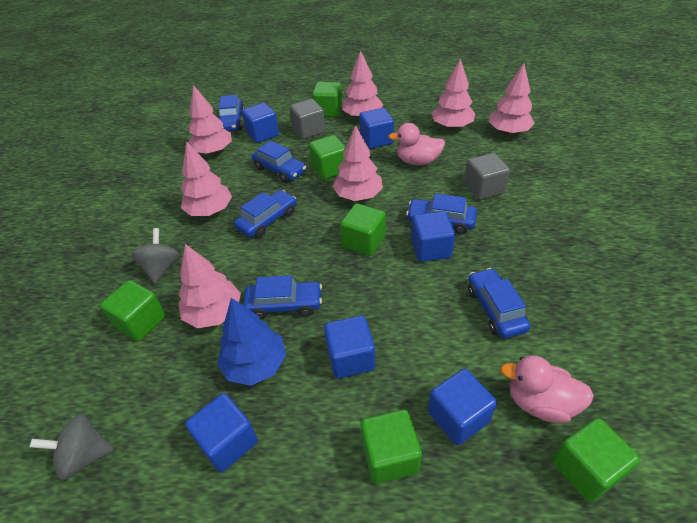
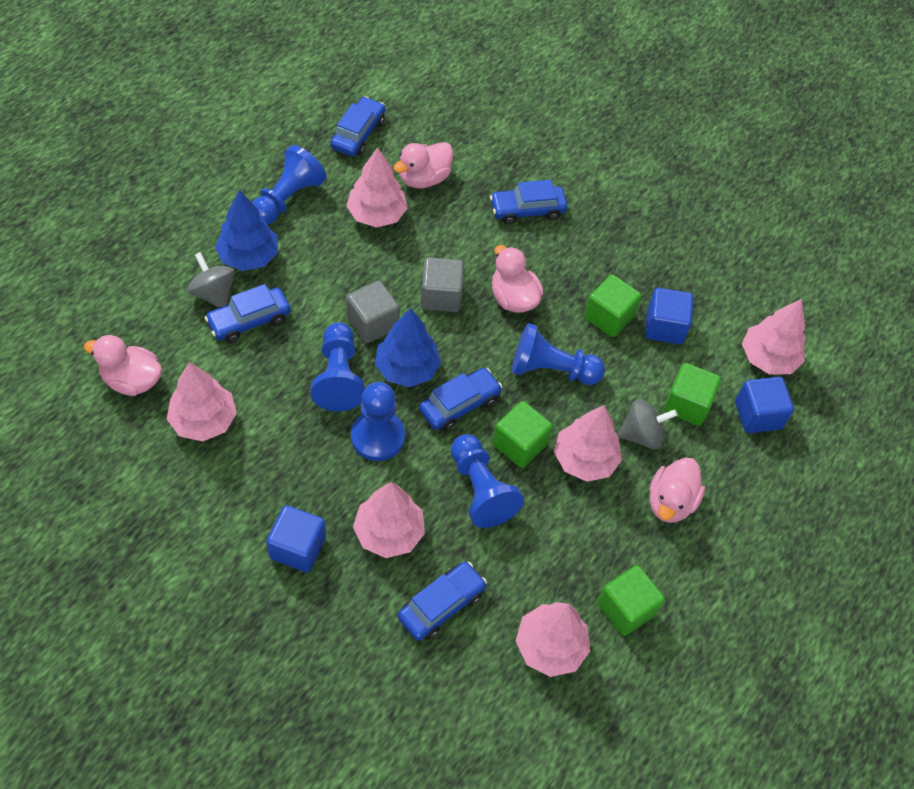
blue car: 6 -> 5
blue cube: 6 -> 3
blue pawn: 0 -> 5
blue tree: 1 -> 2
green cube: 6 -> 4
pink duck: 2 -> 4
pink tree: 7 -> 6

